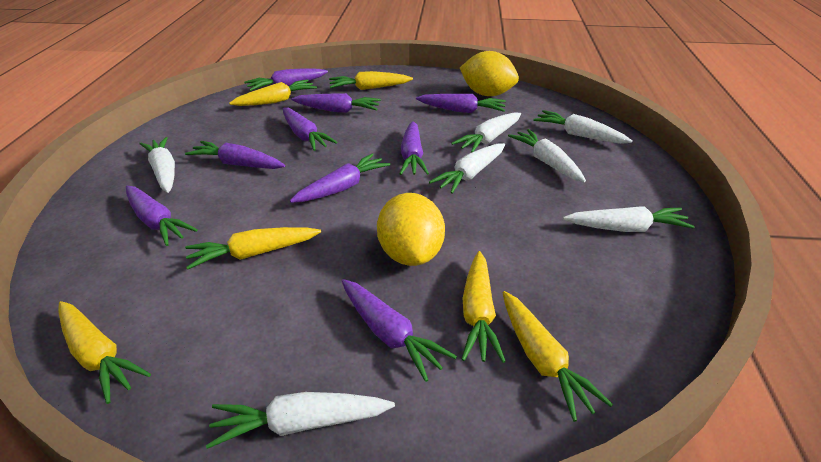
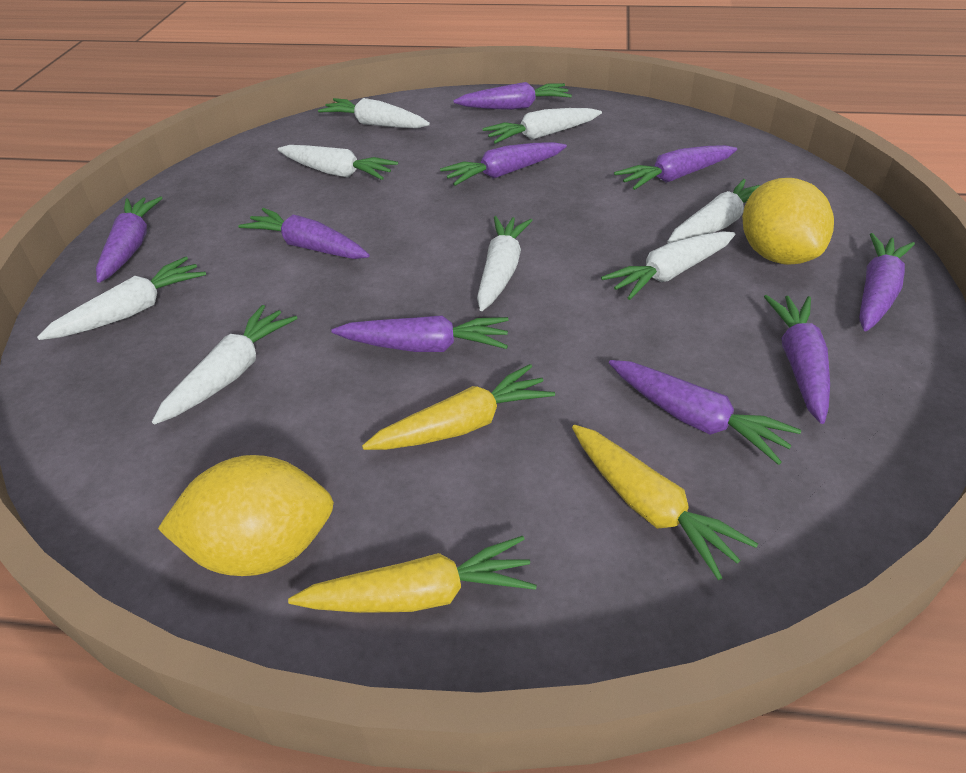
white carrot: 7 -> 8
yellow carrot: 6 -> 3

